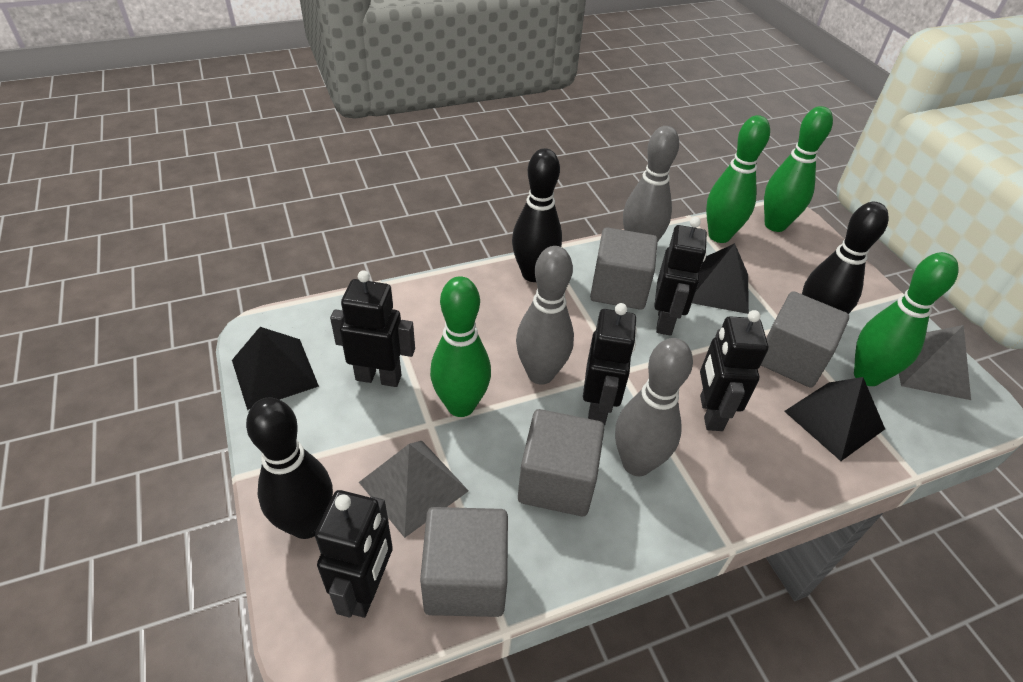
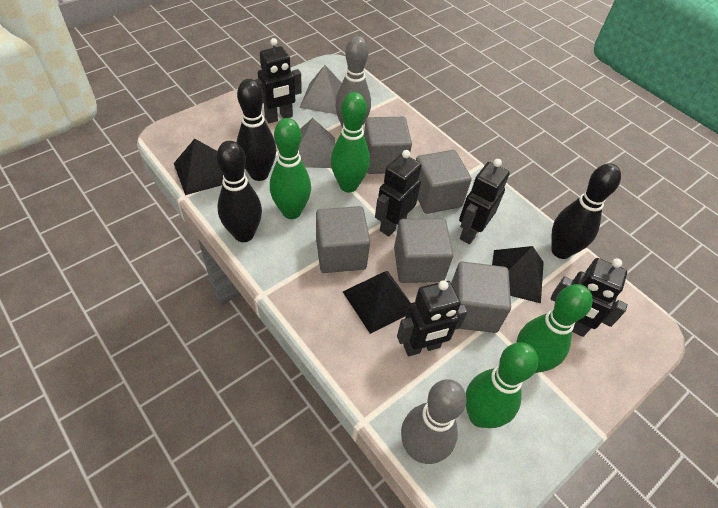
grey bowling pin: 3 -> 2
grey cube: 4 -> 5

